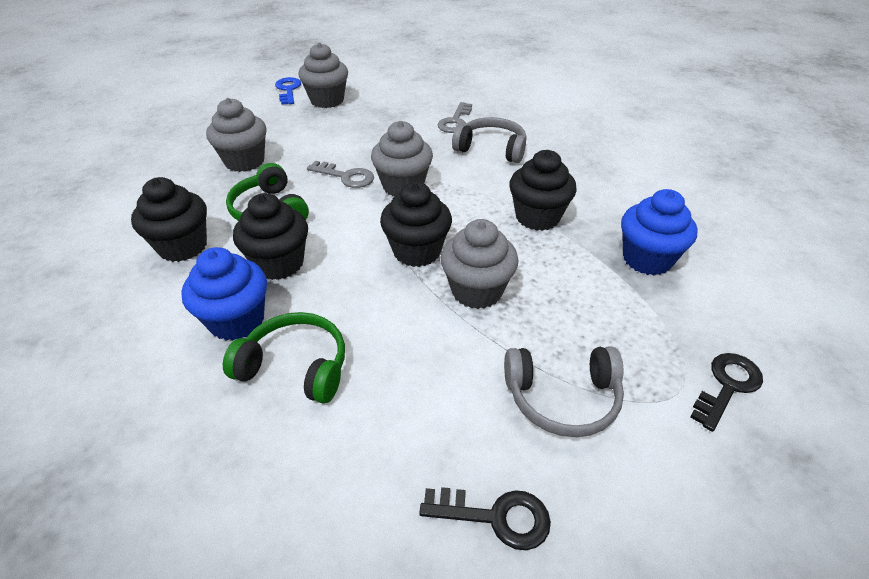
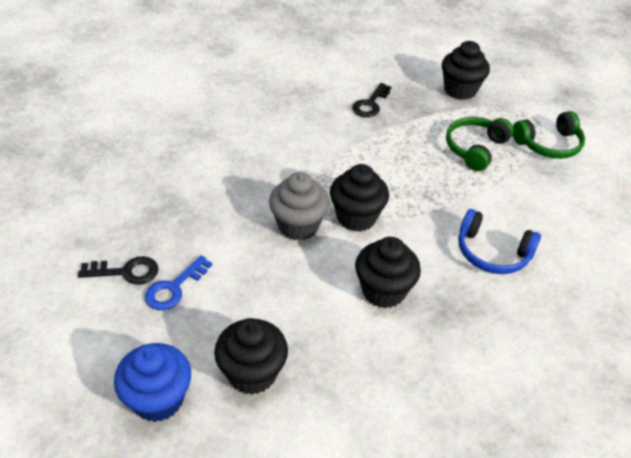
blue cupcake: 2 -> 1
blue headphones: 0 -> 1
grey cupcake: 4 -> 1
grey headphones: 2 -> 0
grey key: 2 -> 0

